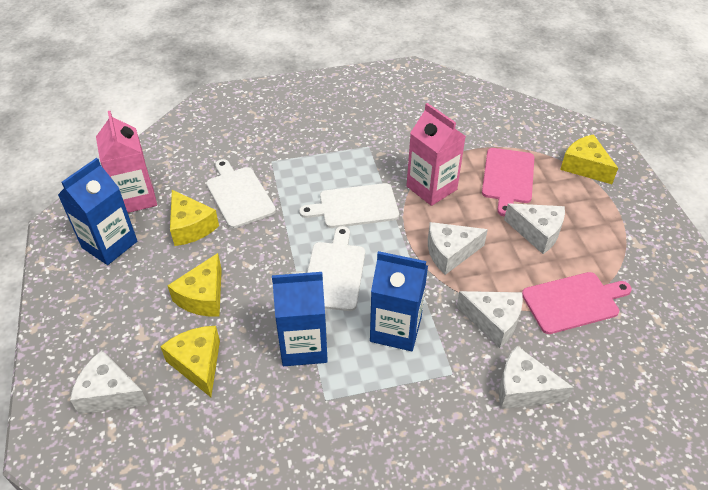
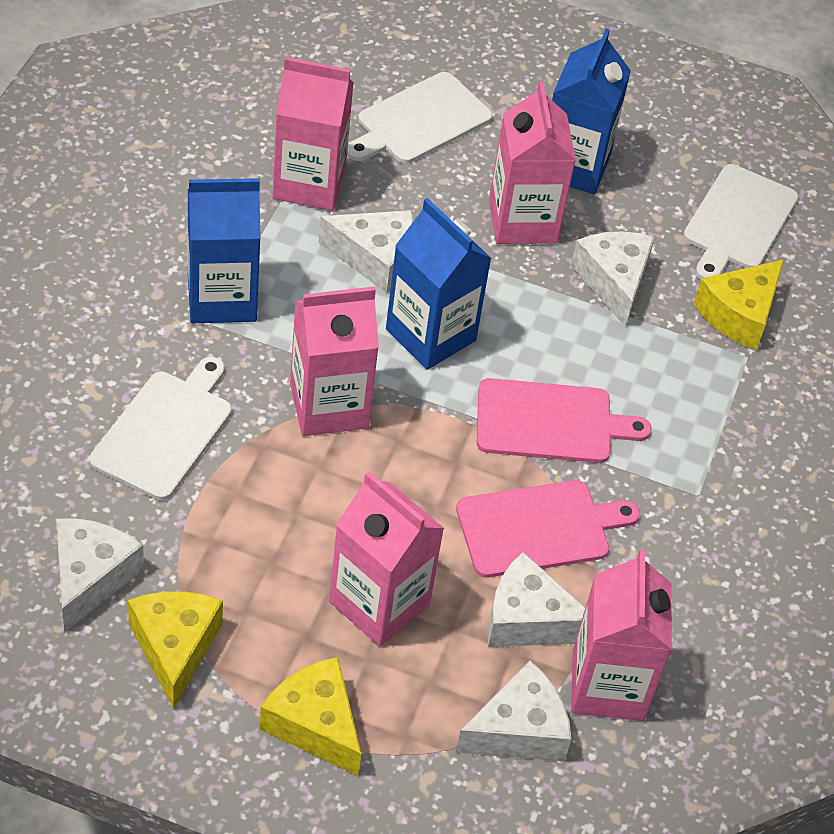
pink carton: 2 -> 5
yellow cheese: 4 -> 3

